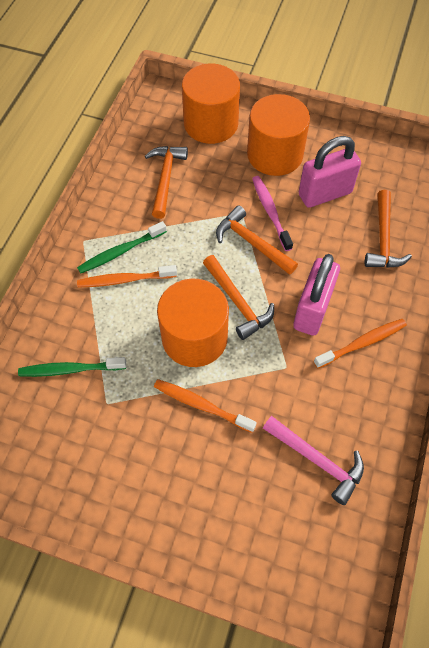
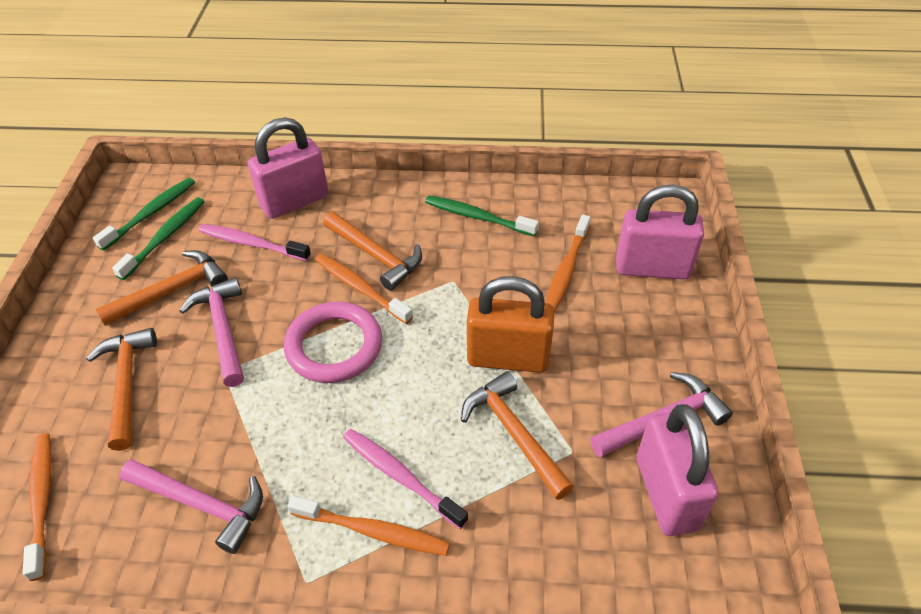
green toothbrush: 2 -> 3
orange cylinder: 3 -> 0
orange padlock: 0 -> 1
orange toothbrush: 3 -> 4
pink hammer: 1 -> 3
pink padlock: 2 -> 3
pink ring: 0 -> 1
pink toothbrush: 1 -> 2

